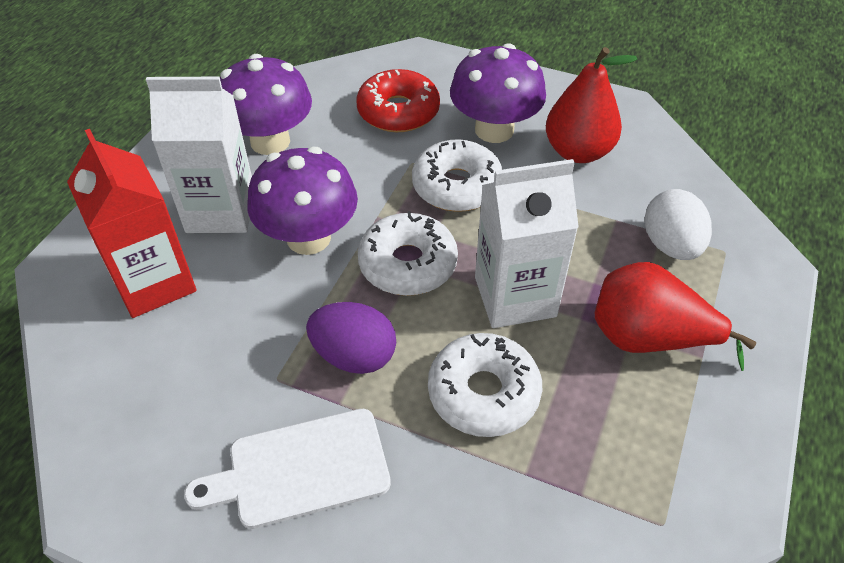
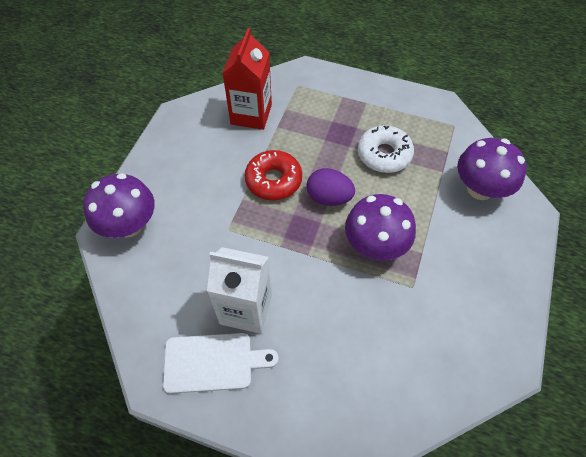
red pear: 2 -> 0
white carton: 2 -> 1
white donut: 3 -> 1
white egg: 1 -> 0

